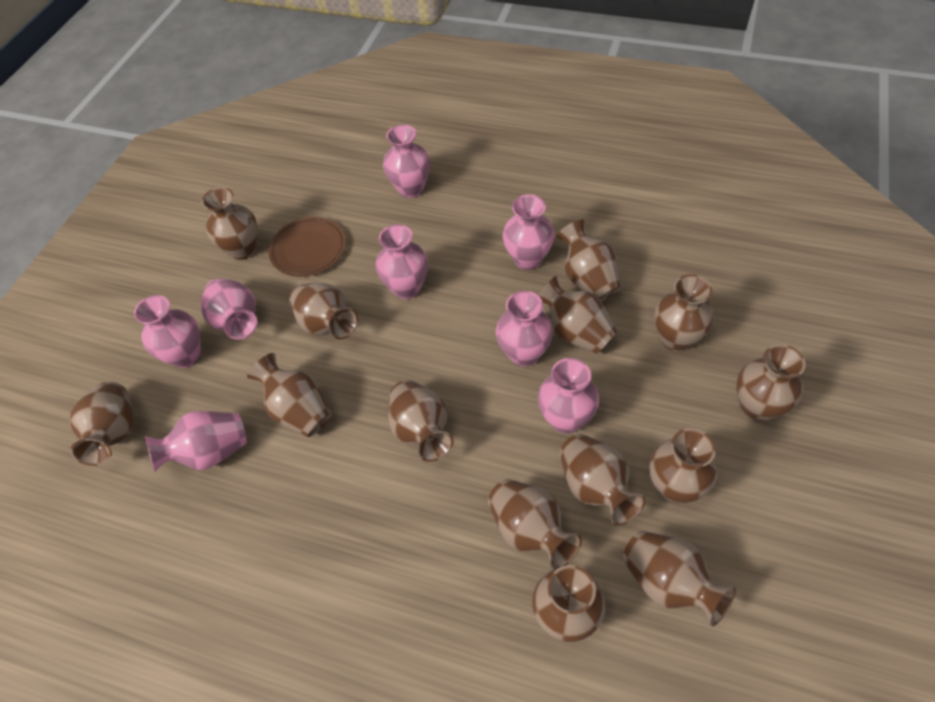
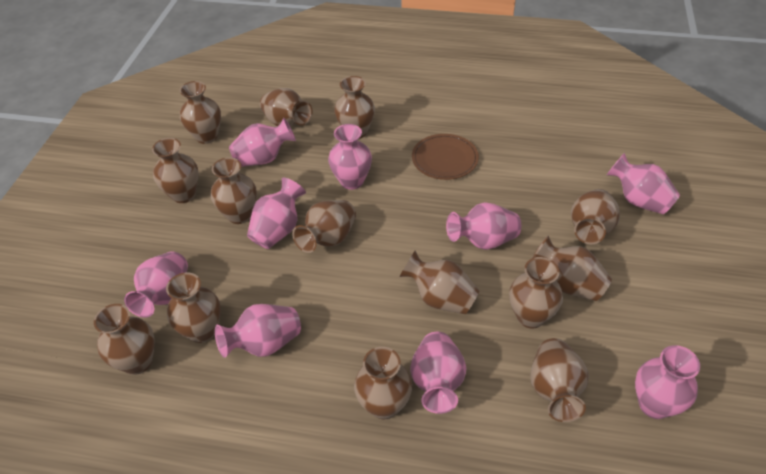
pink vase: 8 -> 9

